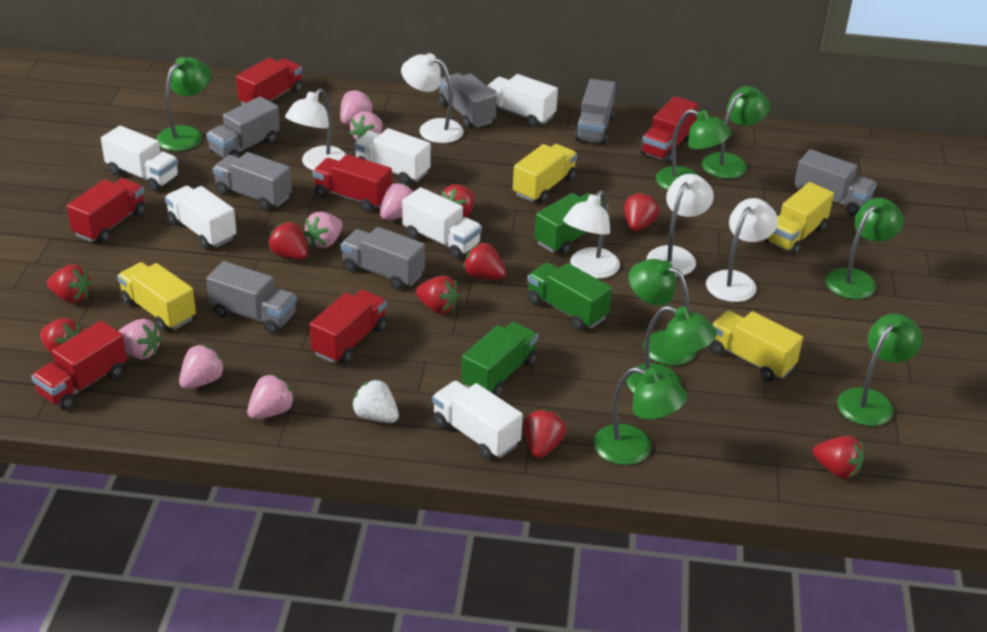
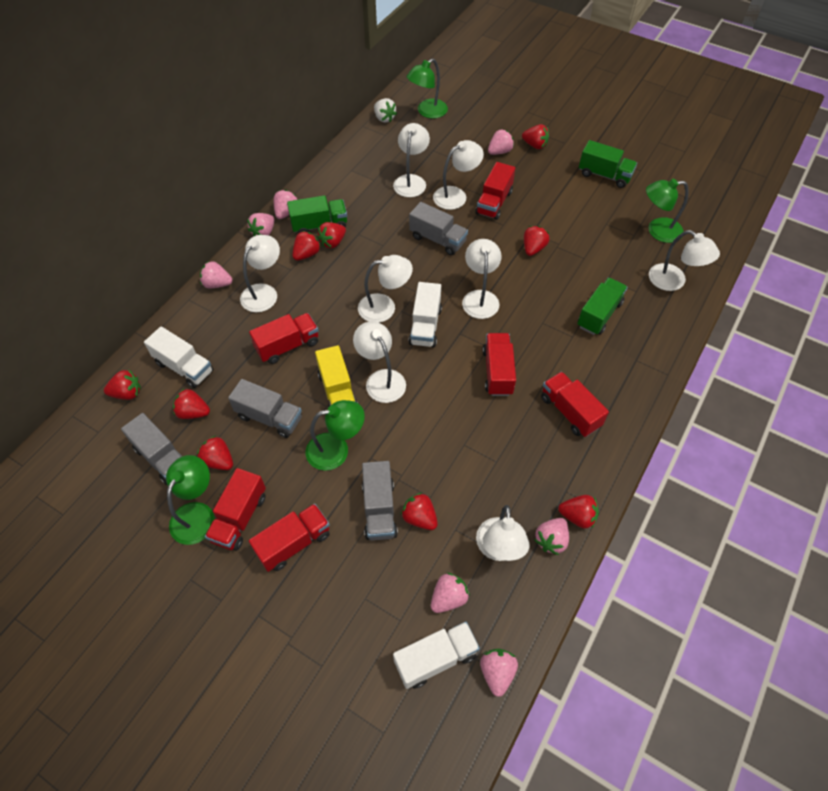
green lamp: 8 -> 4
grey truck: 7 -> 4
white lamp: 5 -> 8
white truck: 6 -> 3
yellow truck: 4 -> 1

